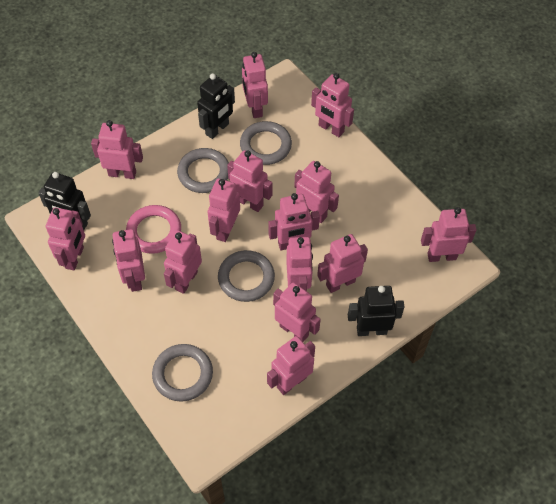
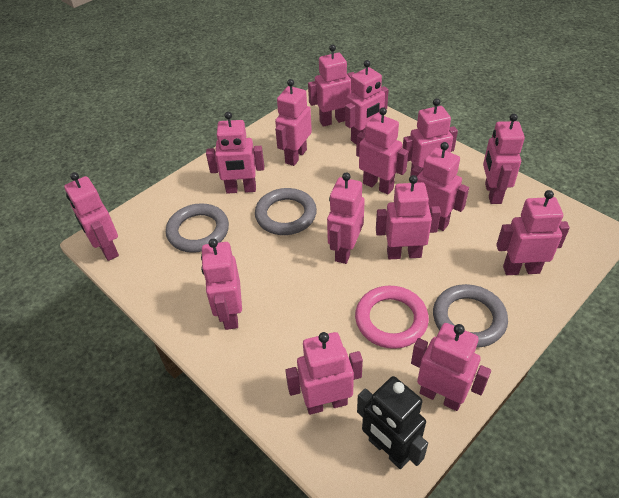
black robot: 3 -> 1
grey ring: 4 -> 3

